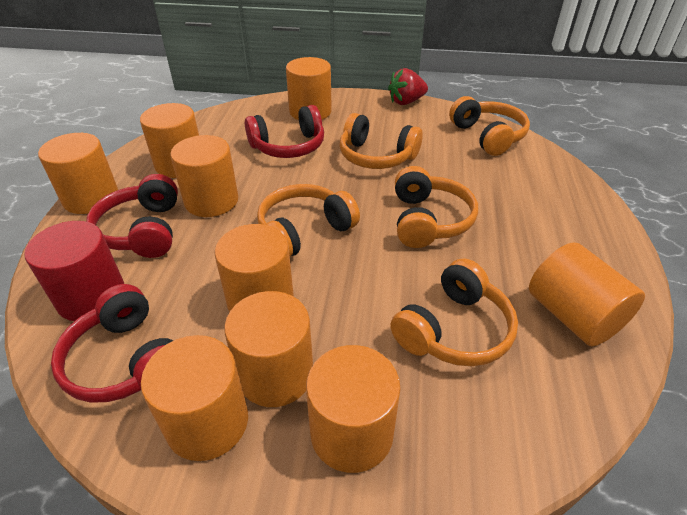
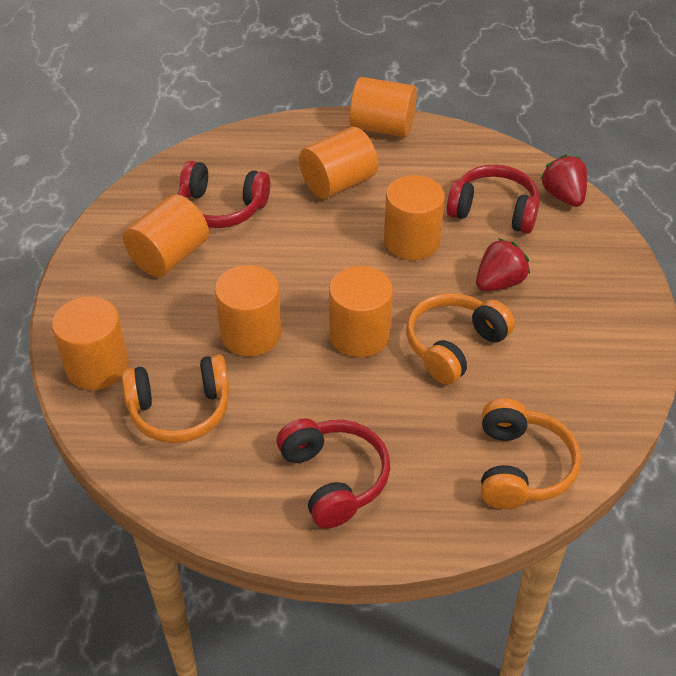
orange cylinder: 9 -> 7
orange headphones: 5 -> 3
red cylinder: 1 -> 0
red strawberry: 1 -> 2

